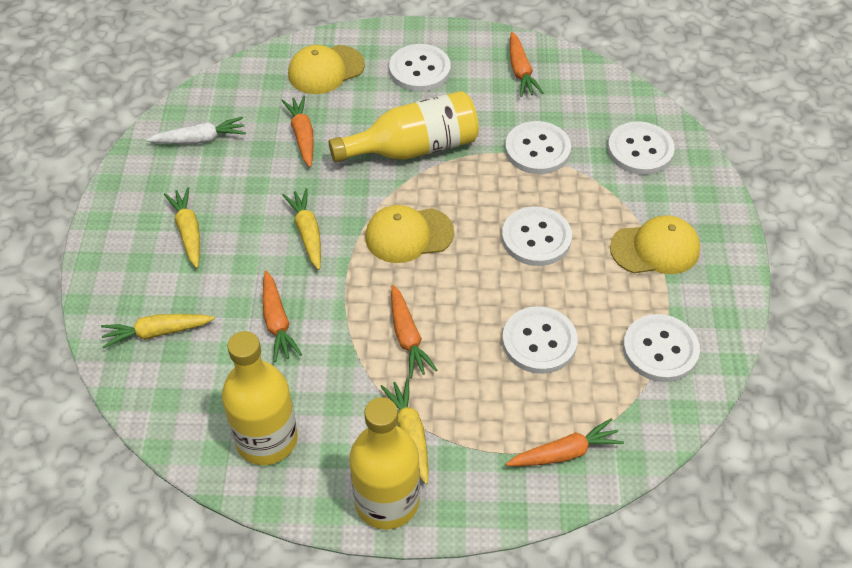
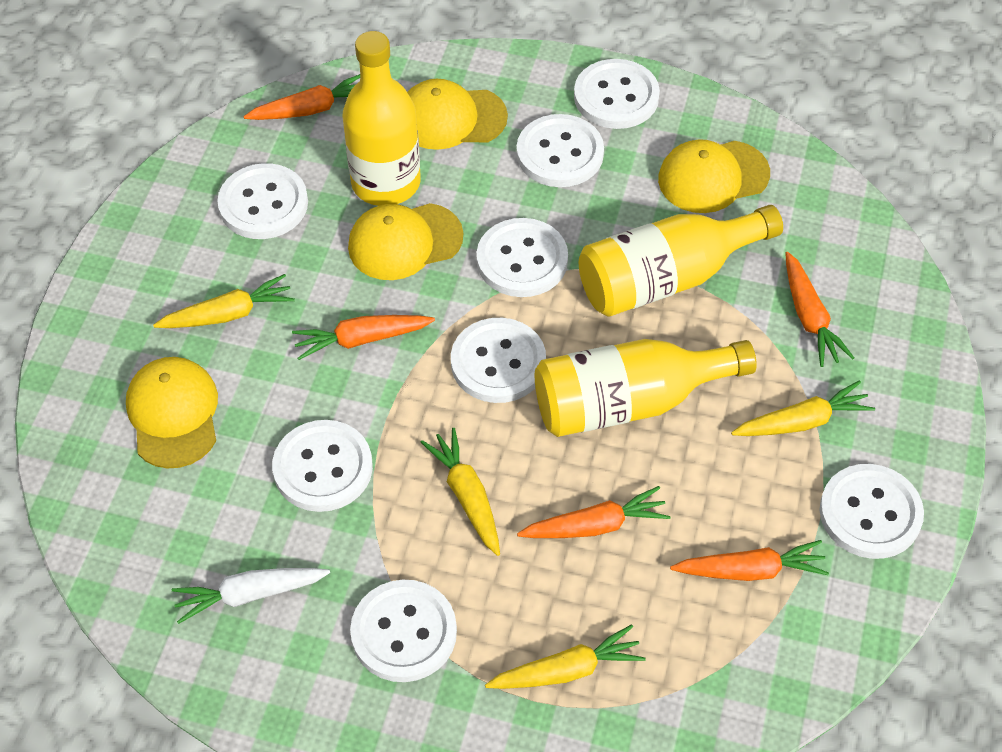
white button: 6 -> 8
yellow cap: 3 -> 4

